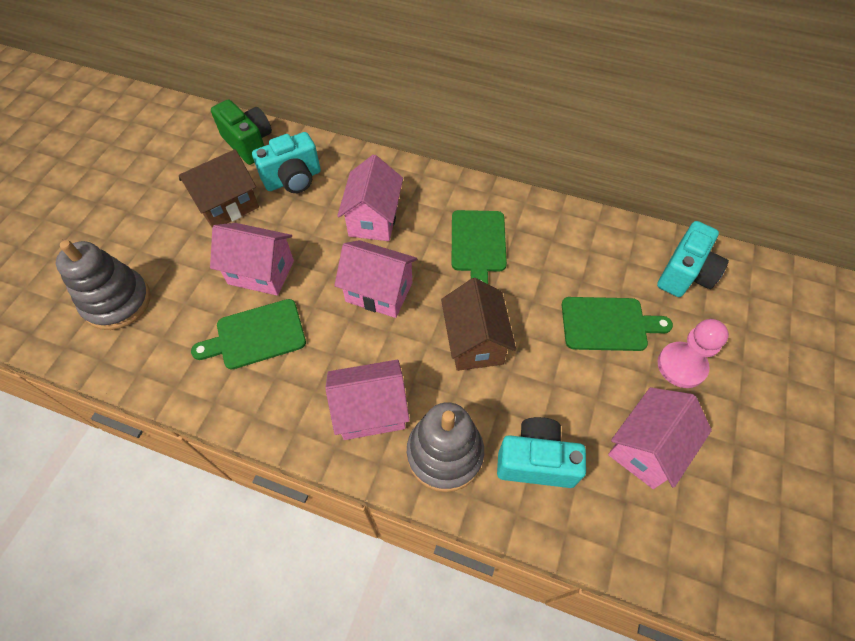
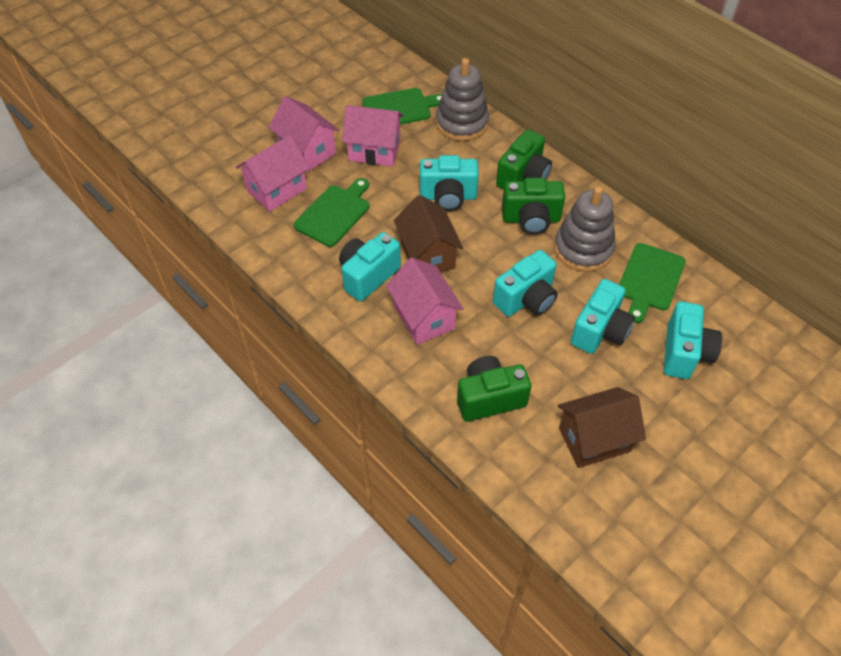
green camera: 1 -> 3
pink house: 5 -> 4
pink pawn: 1 -> 0
turquoise camera: 3 -> 5

